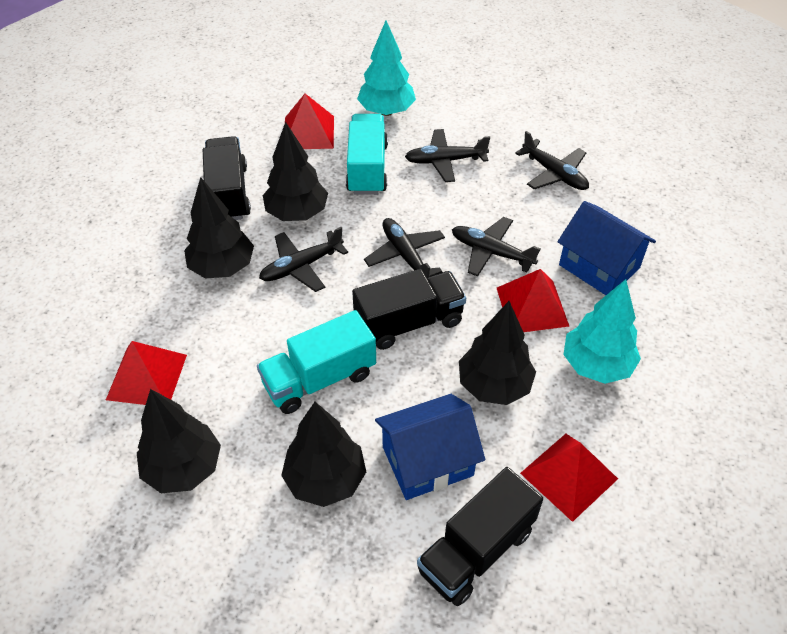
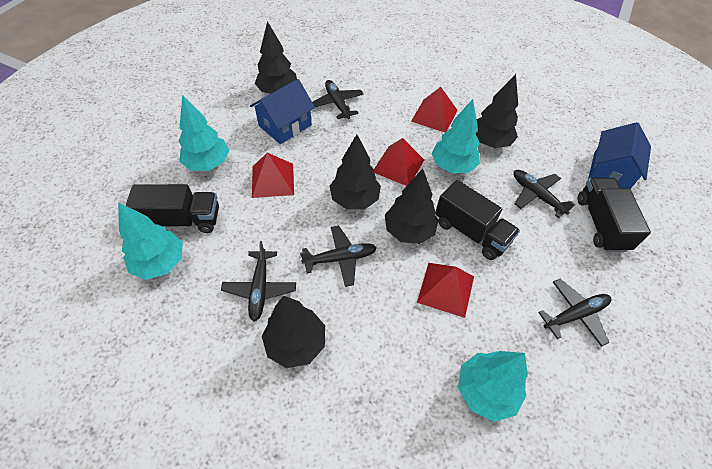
turquoise tree: 2 -> 4
turquoise truck: 2 -> 0

